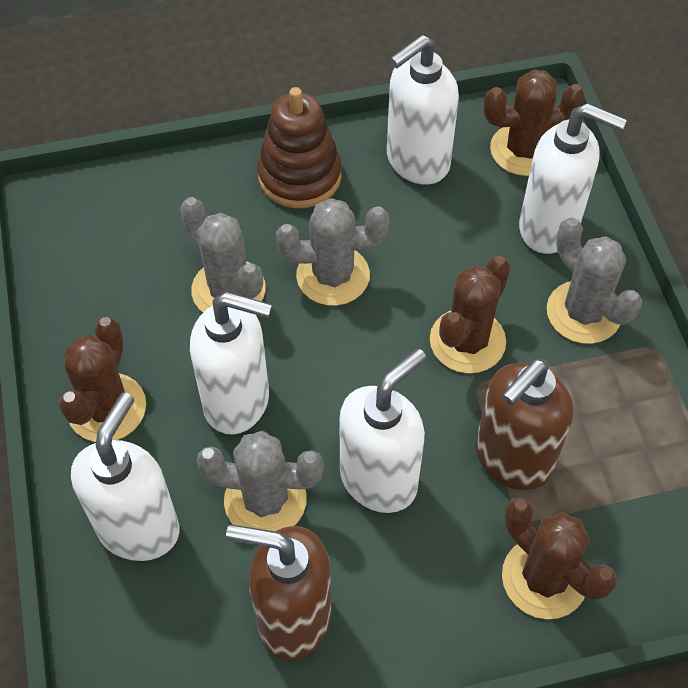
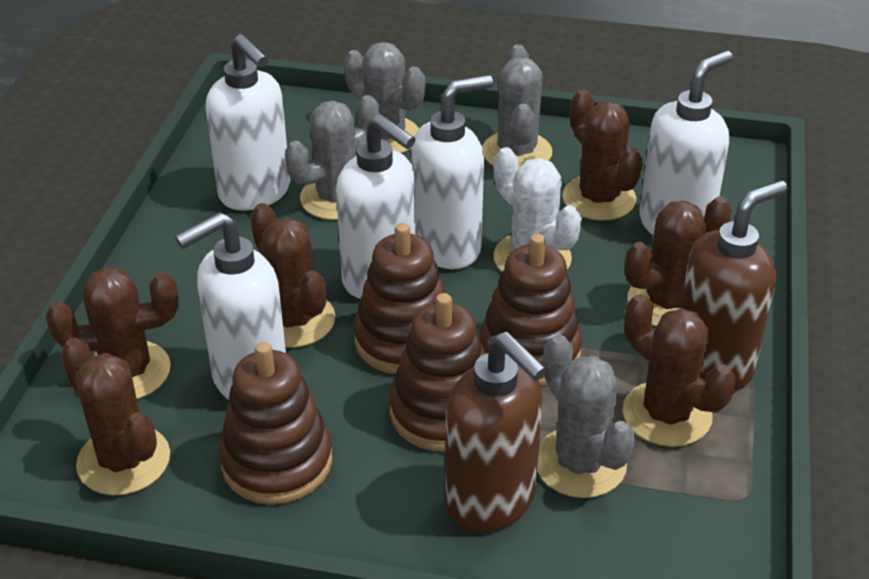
brown cactus: 4 -> 6
brown stacking toy: 1 -> 4
white cactus: 0 -> 1

